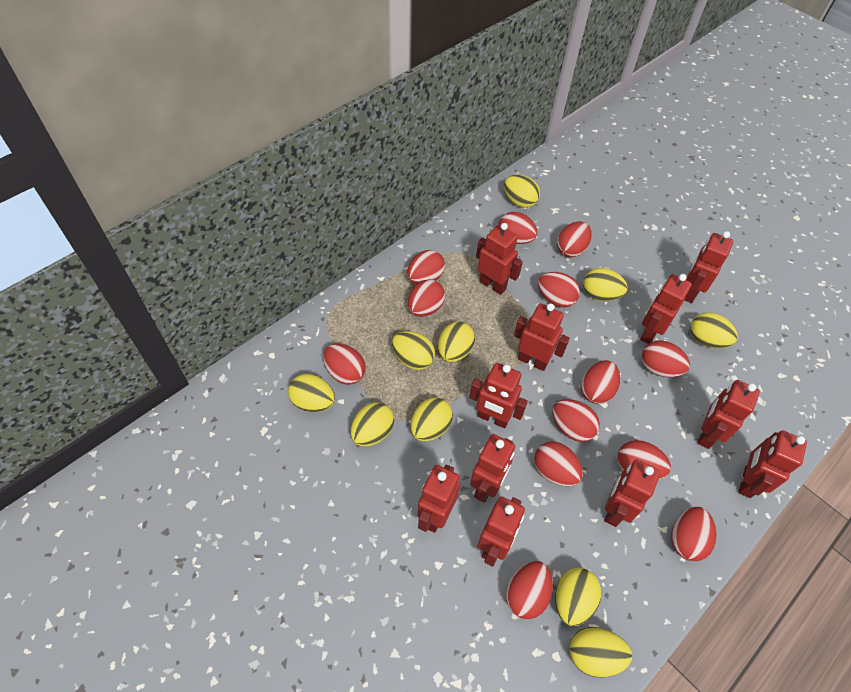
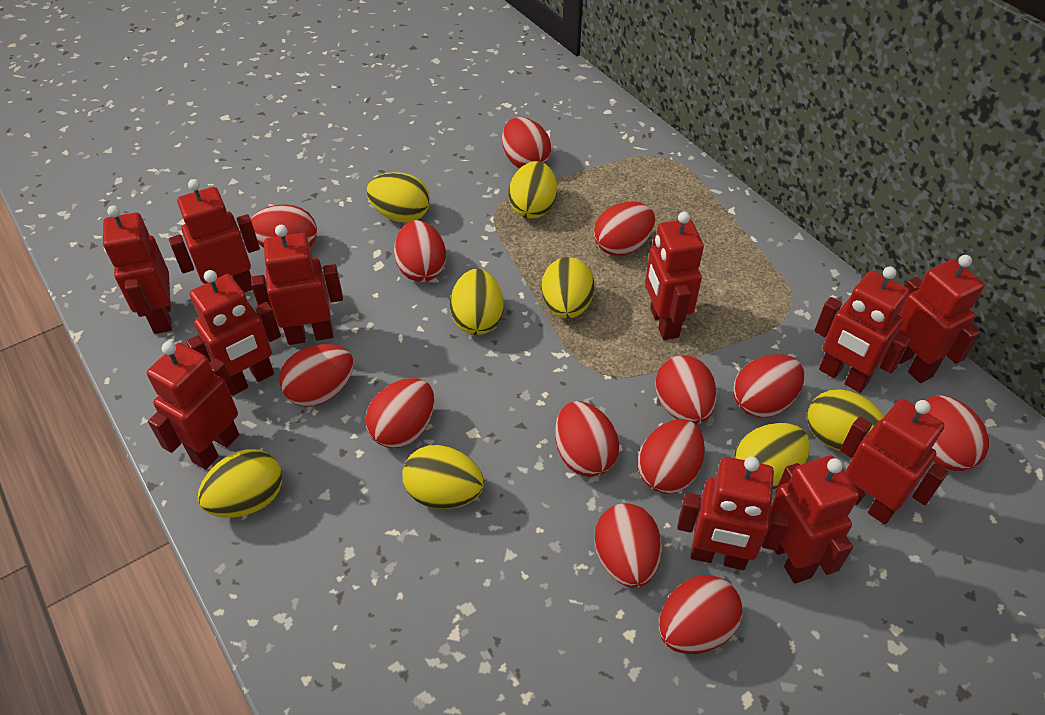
yellow egg: 10 -> 8

